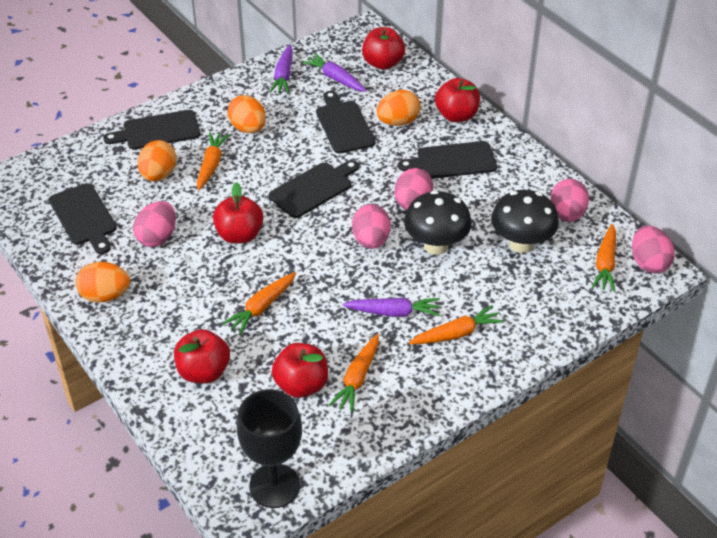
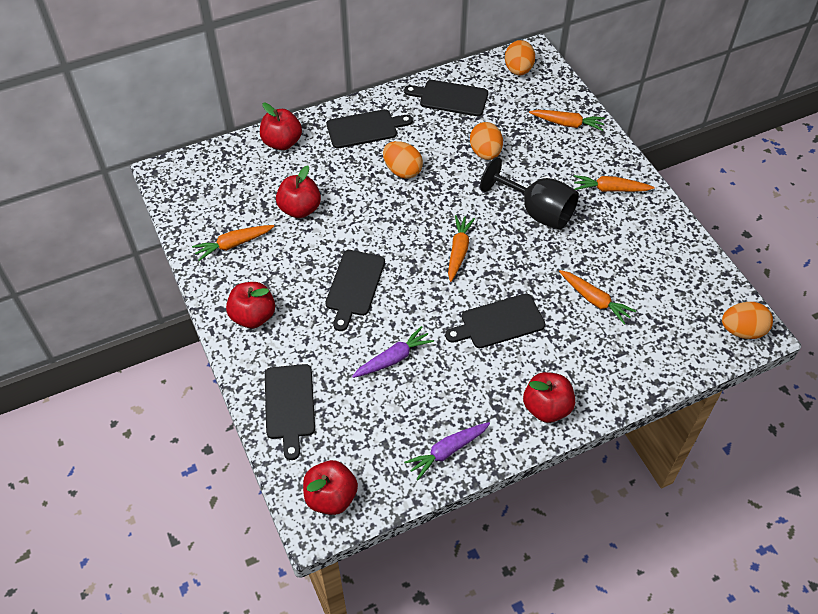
black mushroom: 2 -> 0
pink egg: 5 -> 0
purple carrot: 3 -> 2

